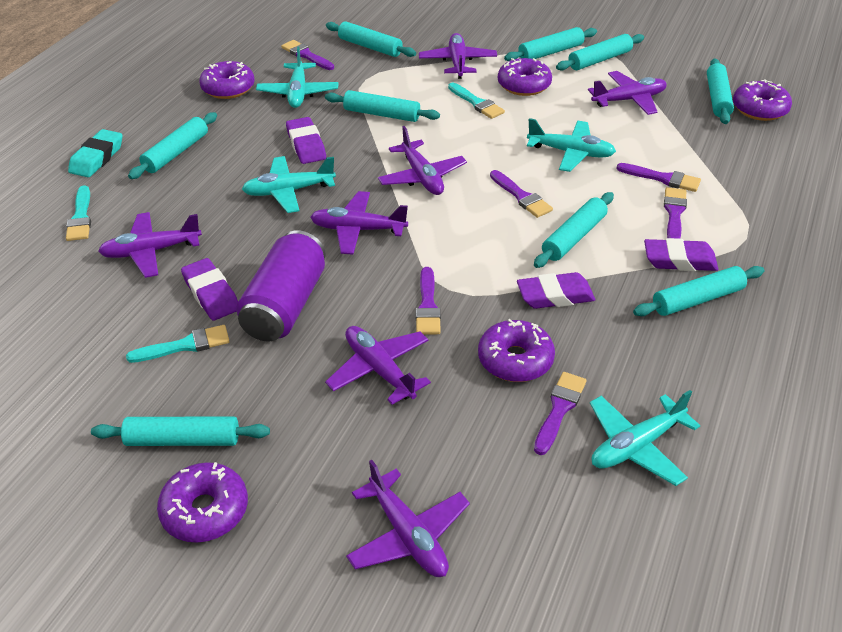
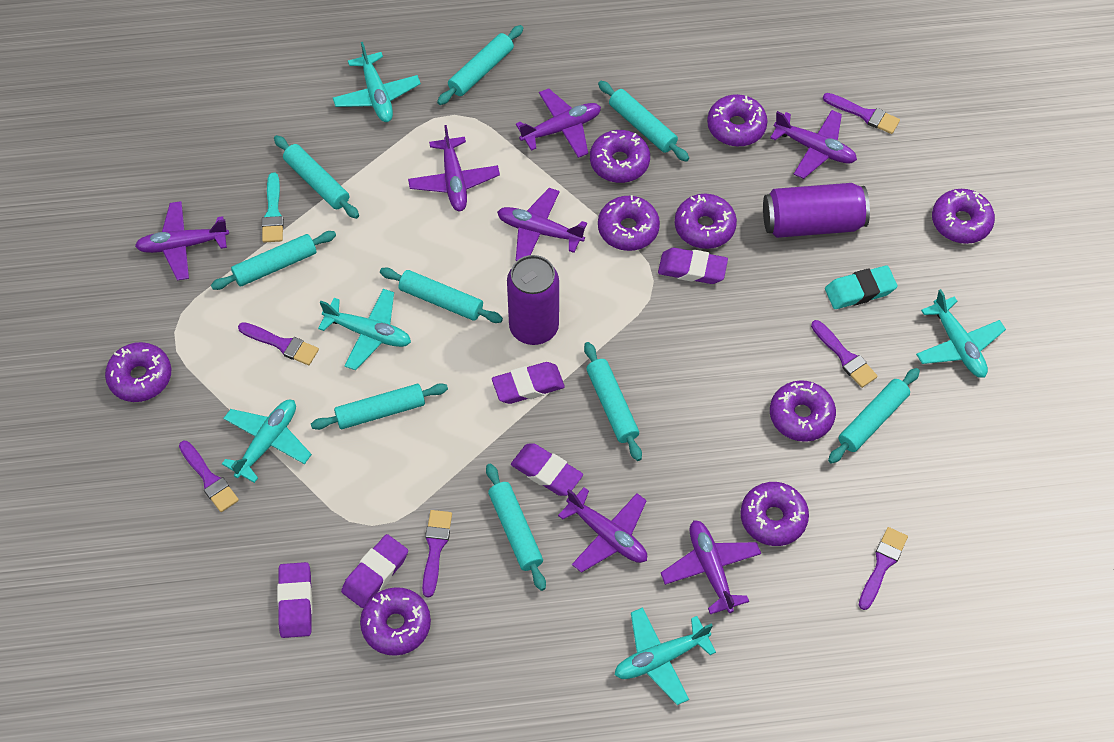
purple can: 1 -> 2
purple donut: 5 -> 9
purple eraser: 4 -> 5
turquoise brush: 3 -> 1
turquoise plane: 4 -> 5

